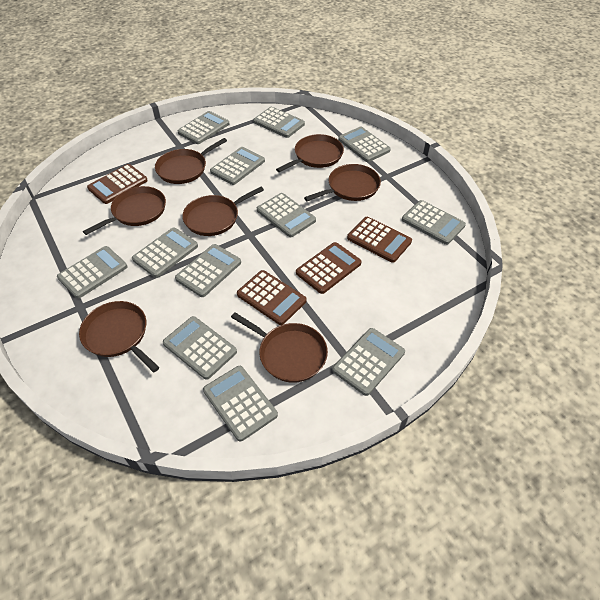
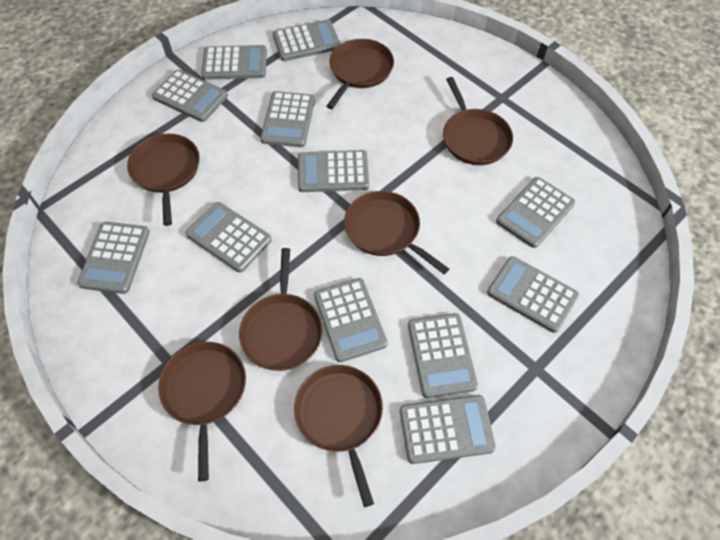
brown calculator: 4 -> 0

